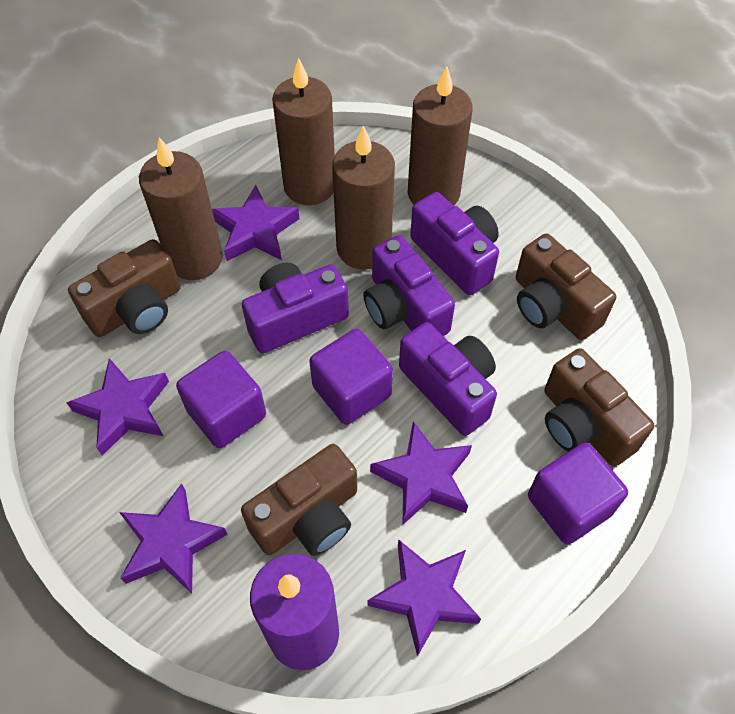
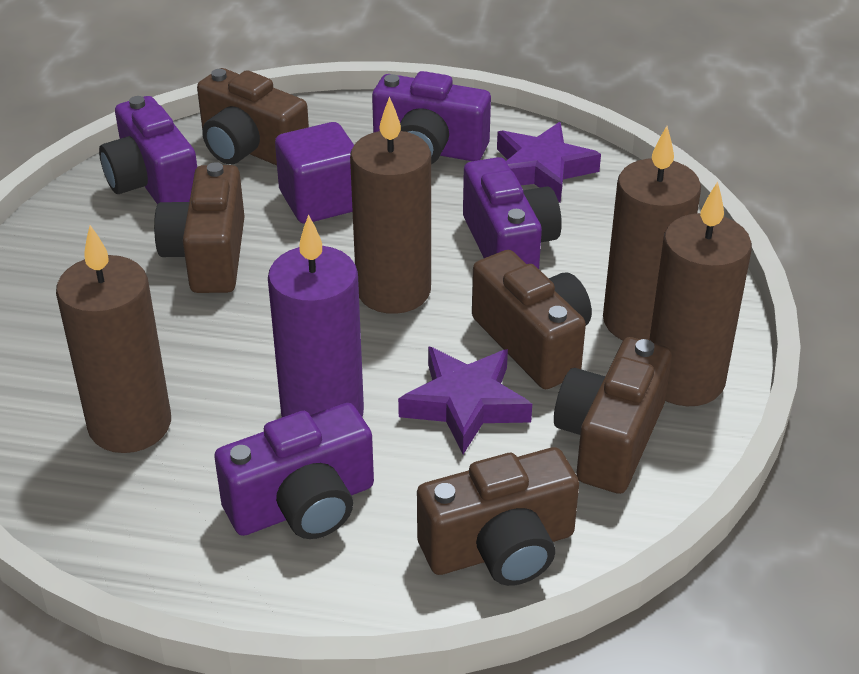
brown camera: 4 -> 5
purple cube: 3 -> 1
purple star: 5 -> 2

